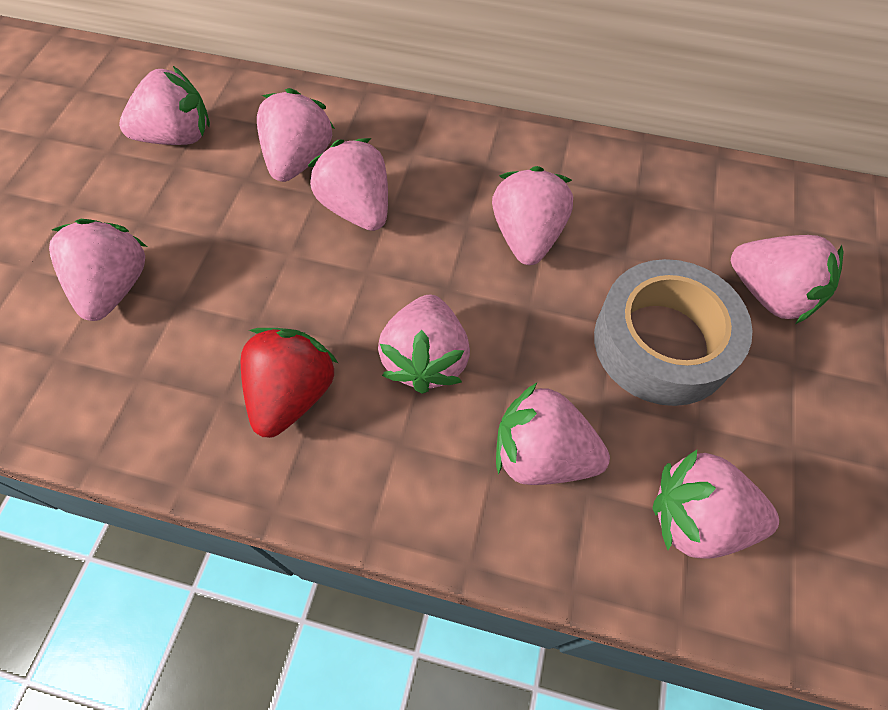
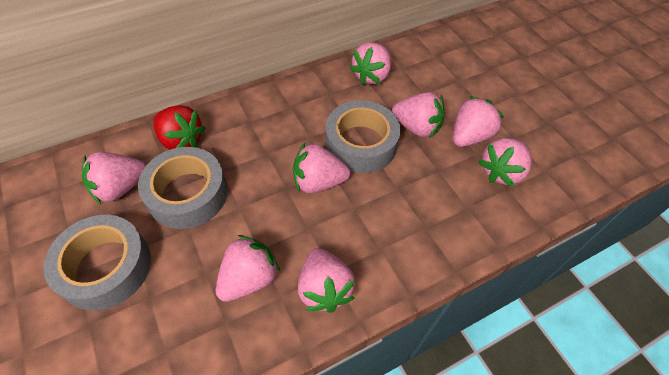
grey tape: 1 -> 3
pink strawberry: 9 -> 8

